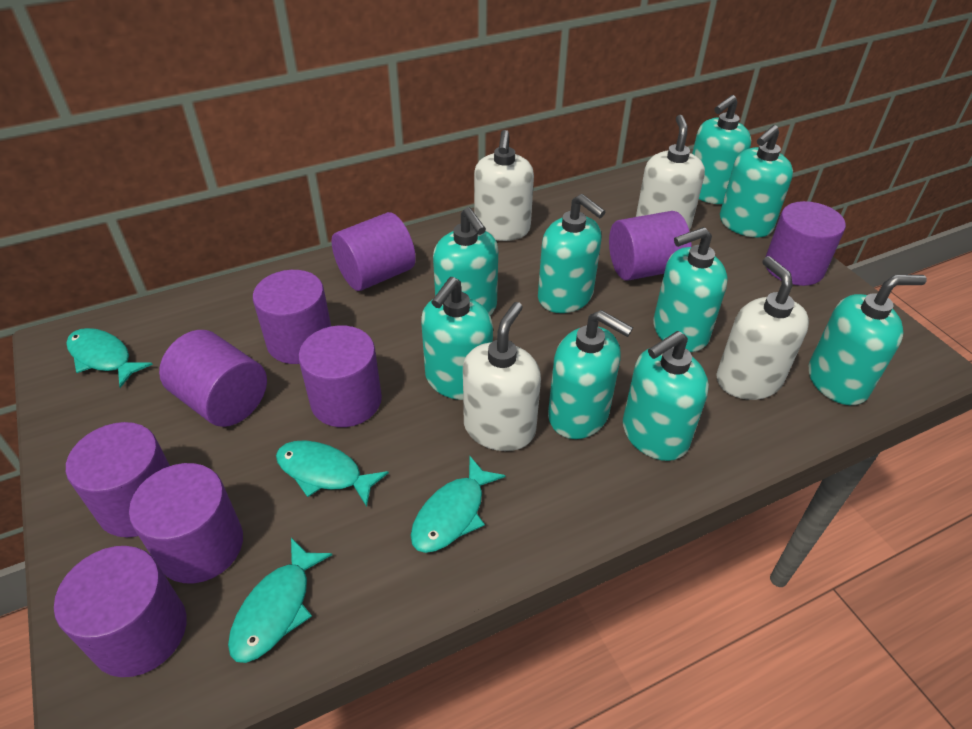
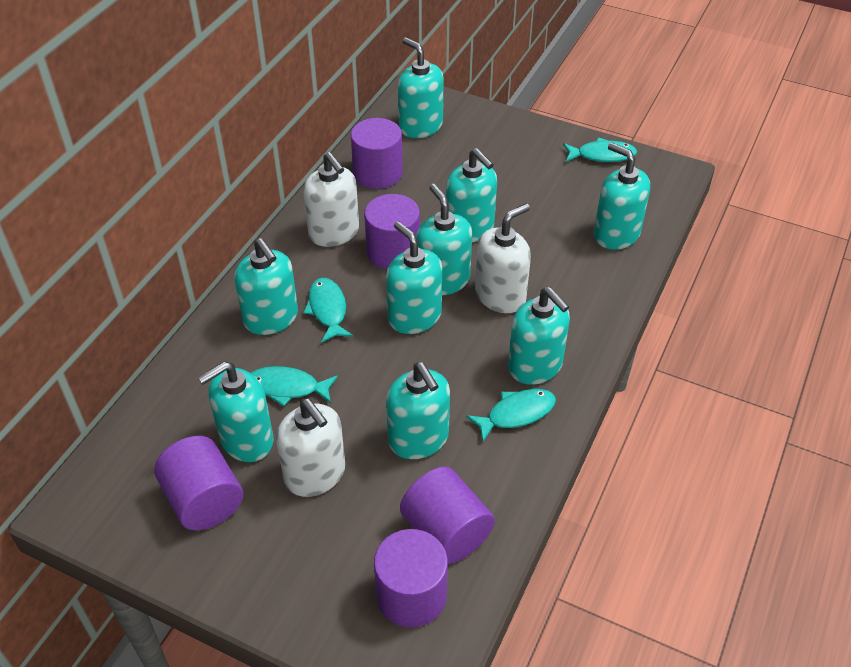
purple cylinder: 9 -> 5
white soap dispenser: 4 -> 3

